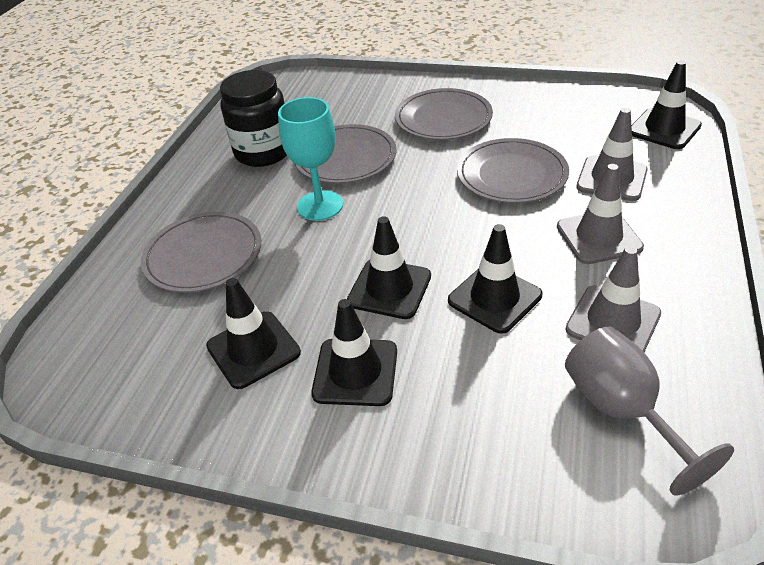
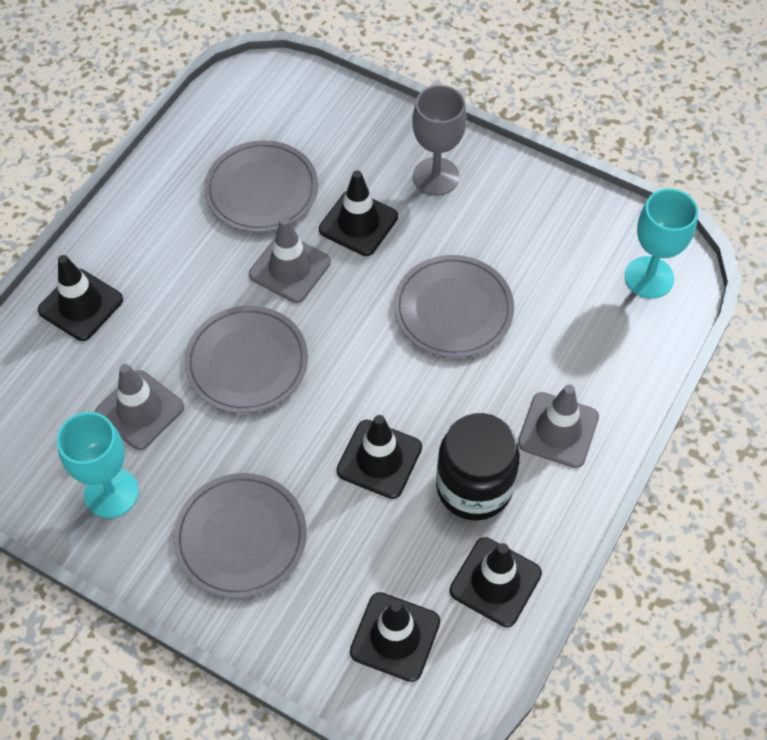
turquoise goblet: 1 -> 2

